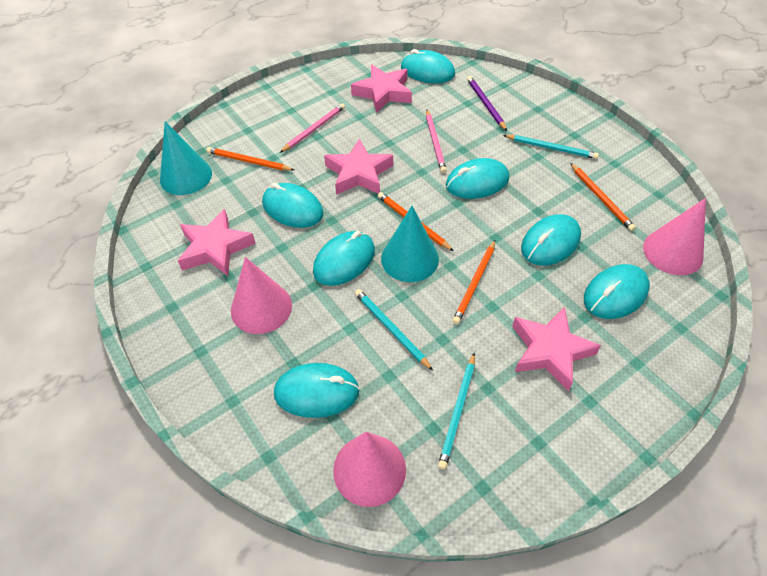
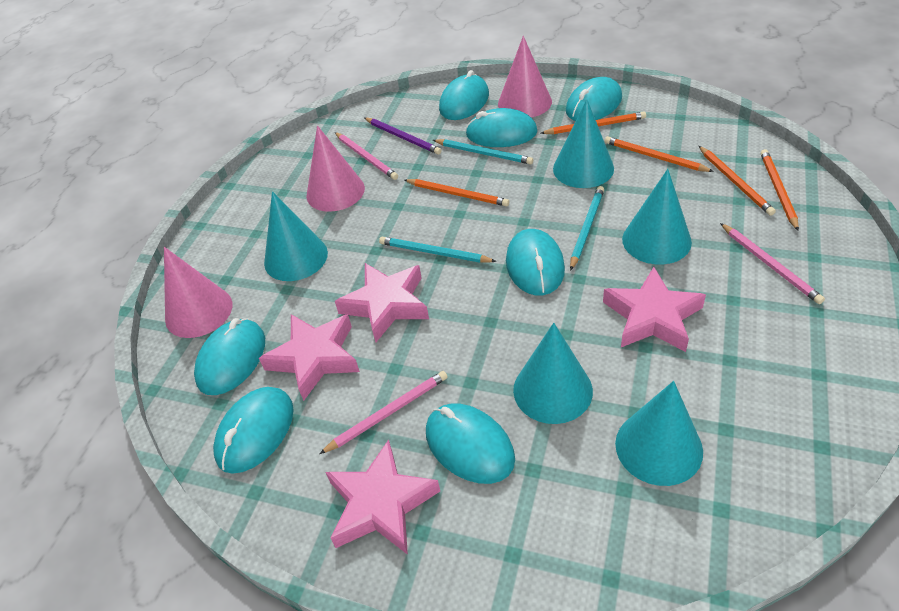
orange pencil: 4 -> 5
pink pencil: 2 -> 3
turquoise cone: 2 -> 5

